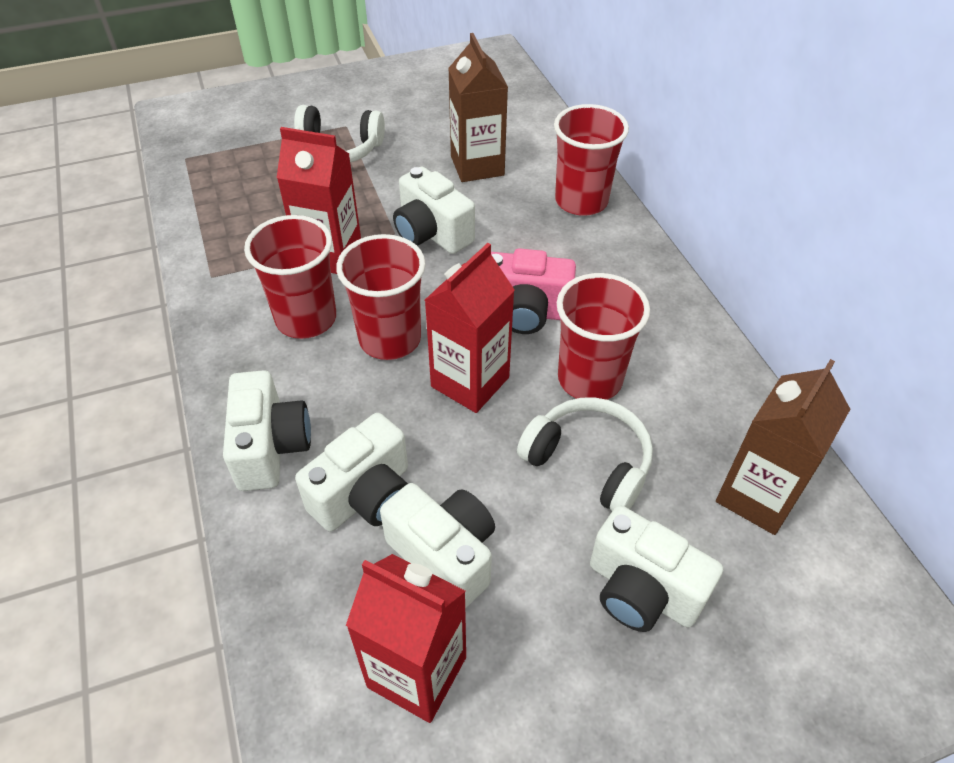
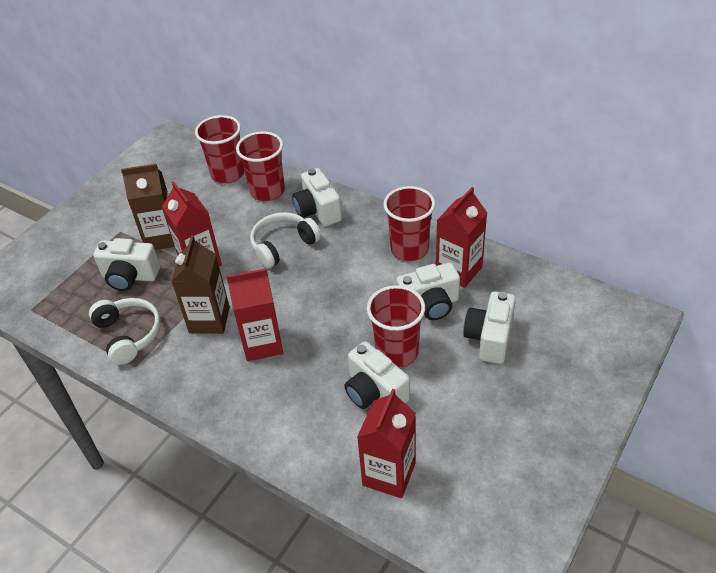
pink camera: 1 -> 0
red carton: 3 -> 4

